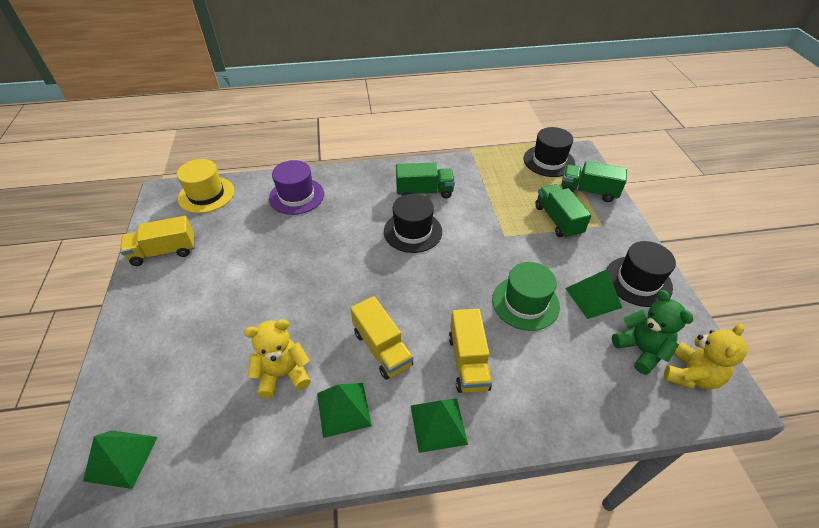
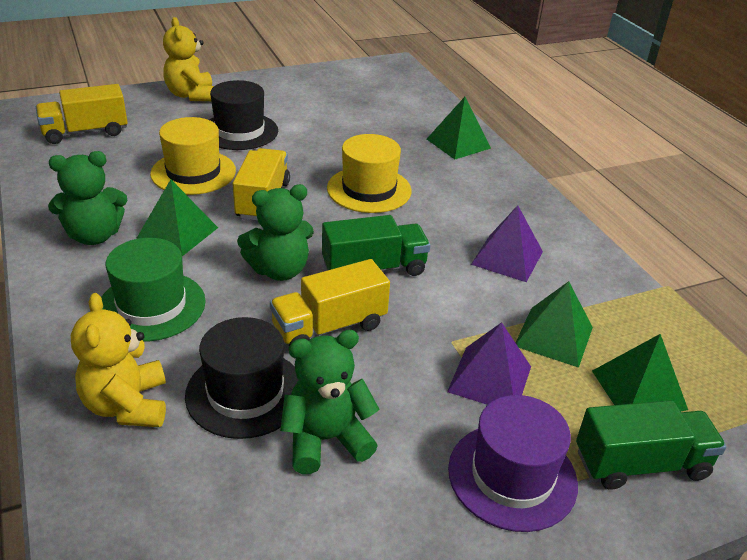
black hat: 3 -> 2
green teddy bear: 1 -> 3
green truck: 3 -> 2
purple pyramid: 0 -> 2
yellow hat: 1 -> 2

